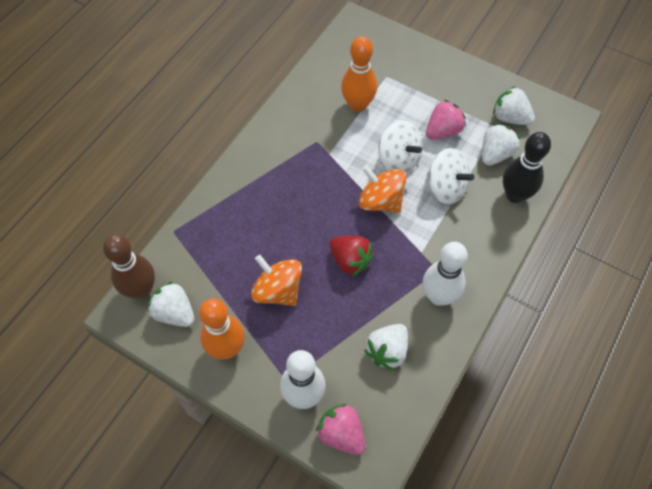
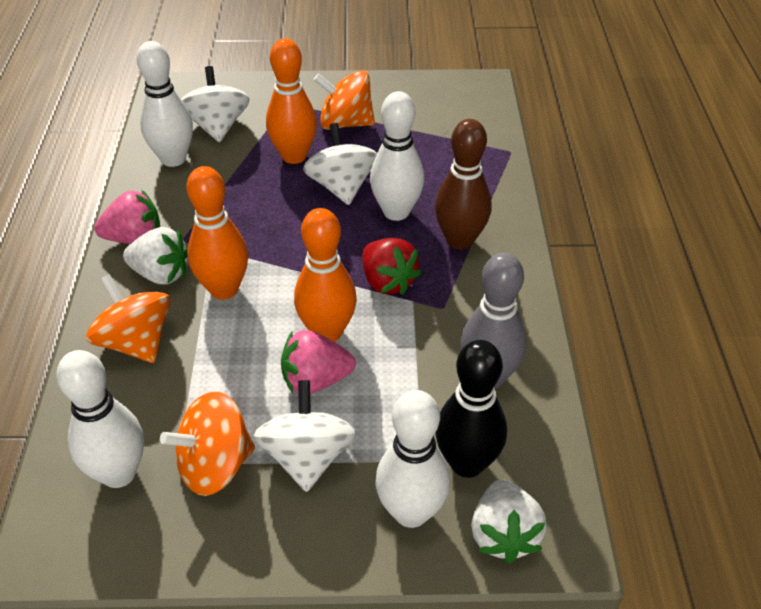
grey bowling pin: 0 -> 1
orange bowling pin: 2 -> 3
orange spinning top: 2 -> 3
white bowling pin: 2 -> 4
white spinning top: 2 -> 3
white strawberry: 4 -> 2

